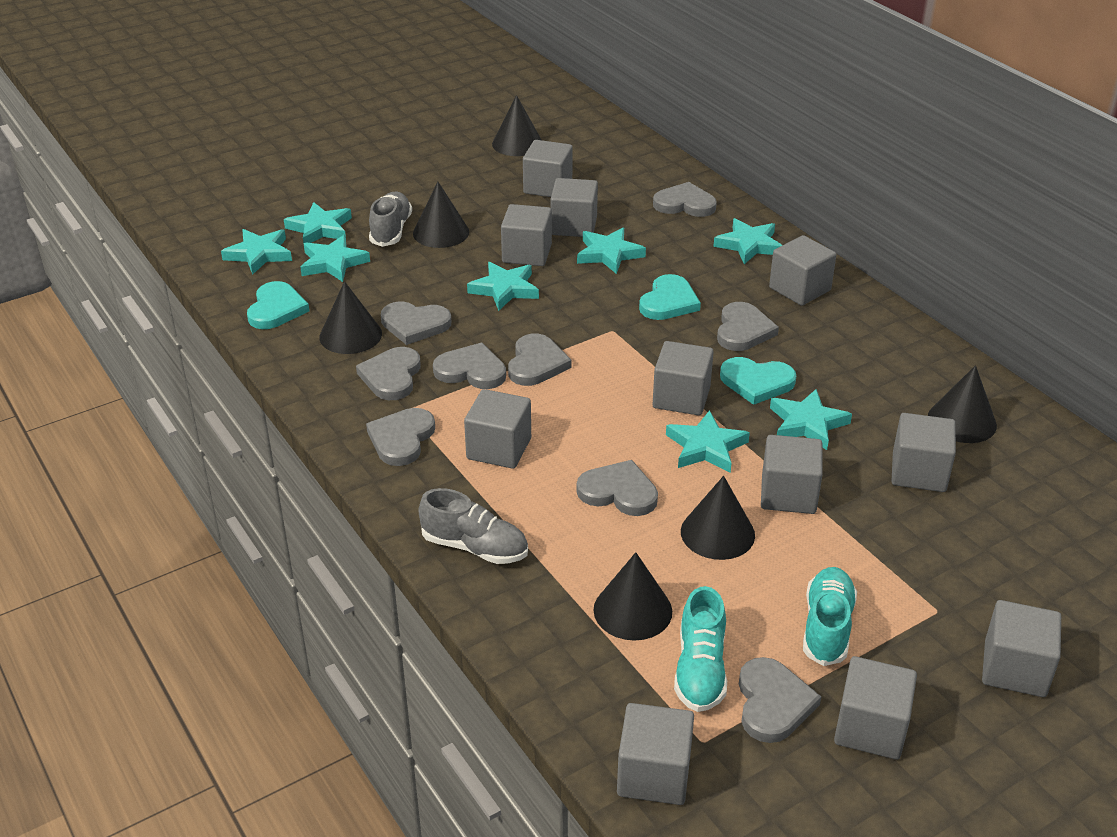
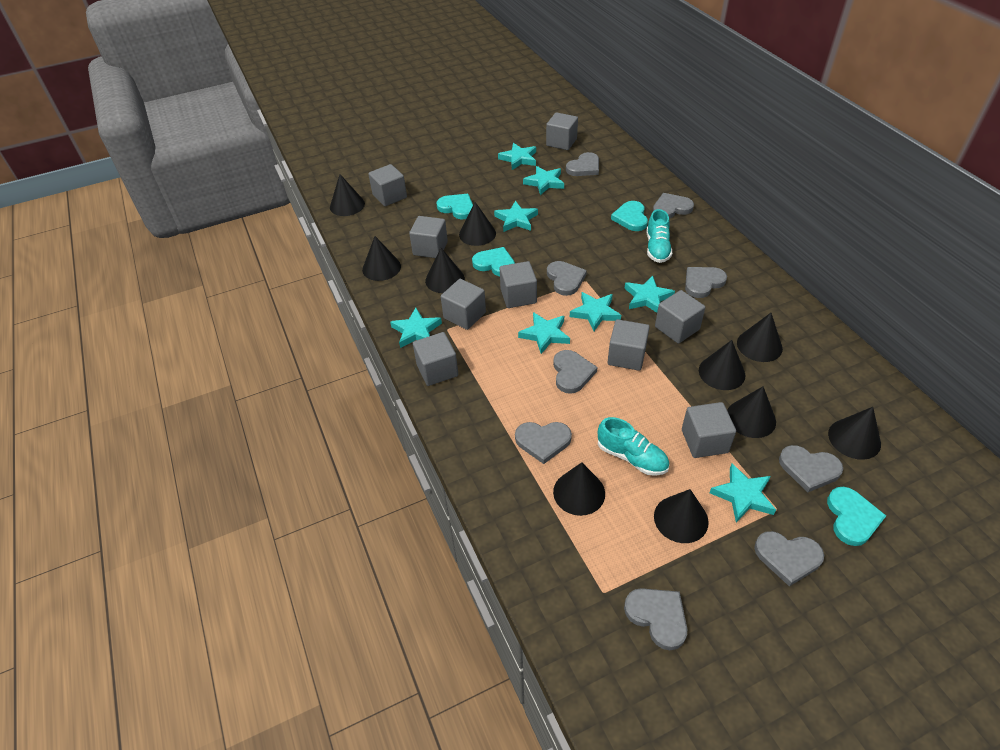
black cone: 6 -> 10
grey cube: 11 -> 9
grey shoe: 2 -> 0
turquoise heart: 3 -> 4

